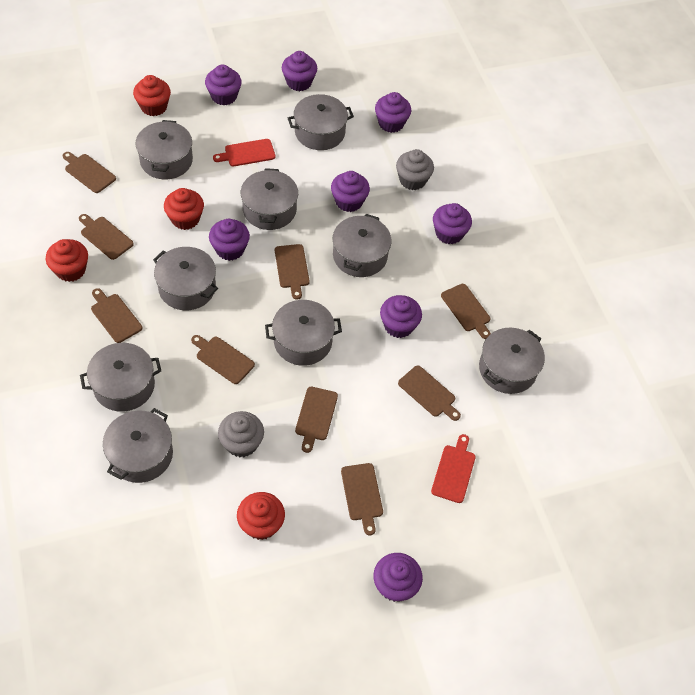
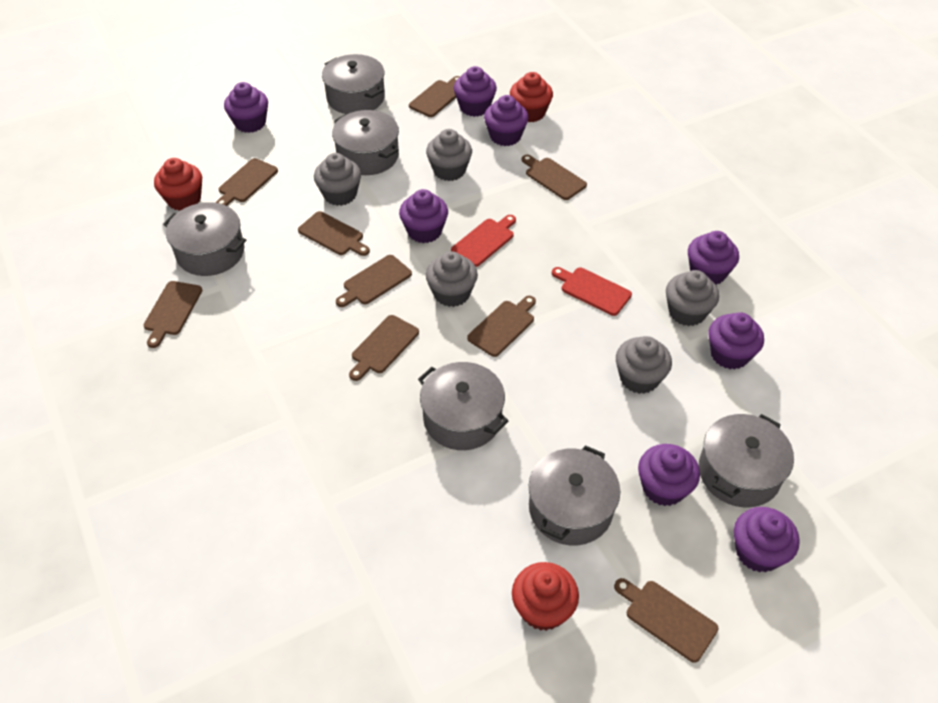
grey cupcake: 2 -> 5
grey pot: 9 -> 6
red cupcake: 4 -> 3

